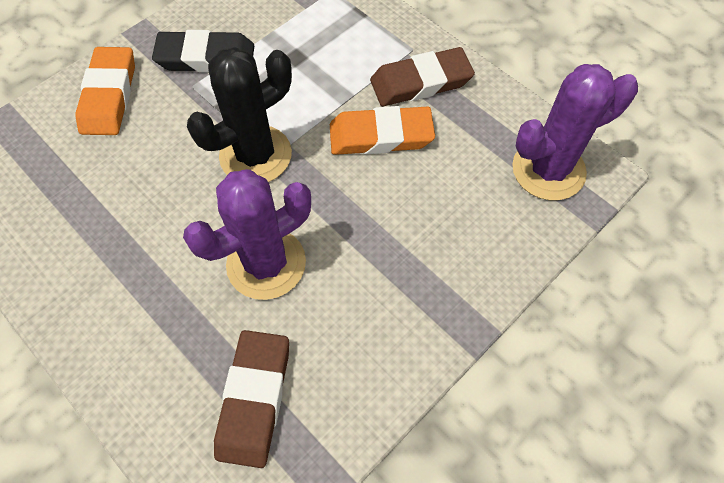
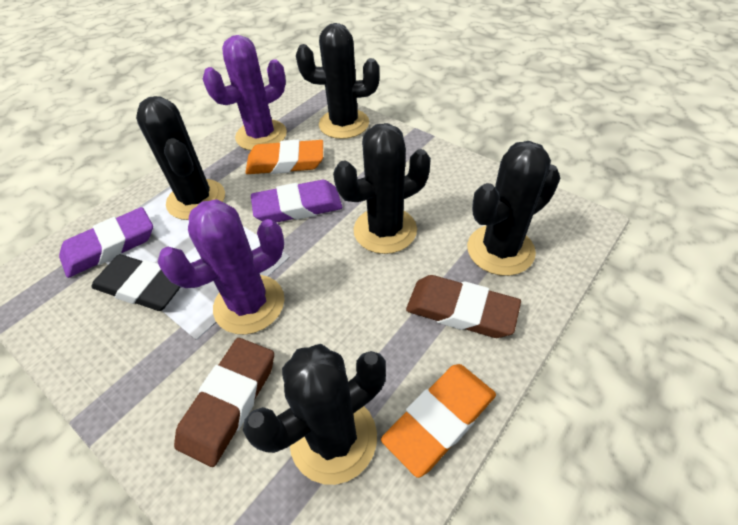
black cactus: 1 -> 5
purple eraser: 0 -> 2

